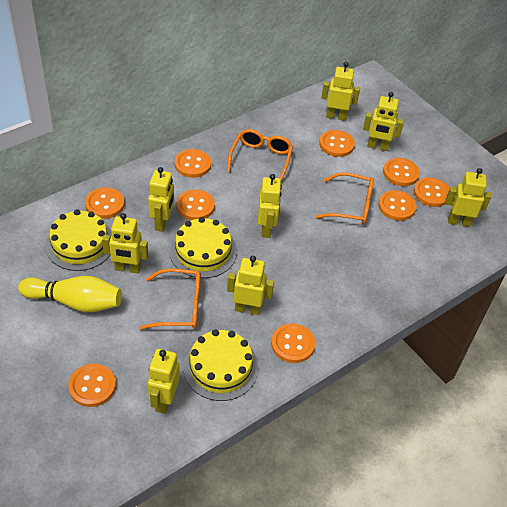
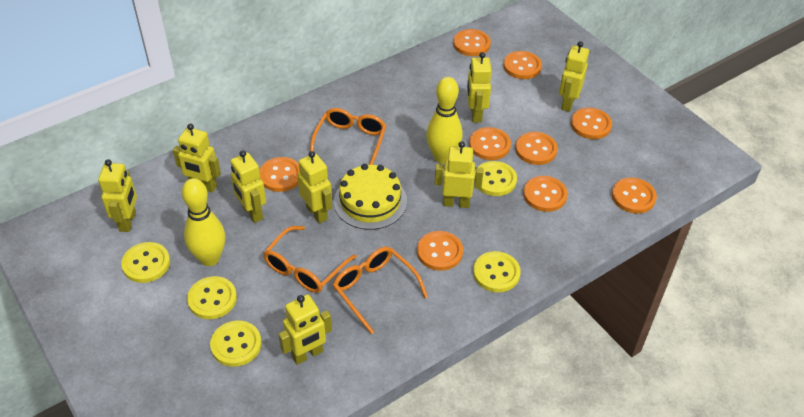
yellow bowling pin: 1 -> 2
yellow button: 0 -> 5
yellow cake: 3 -> 1

